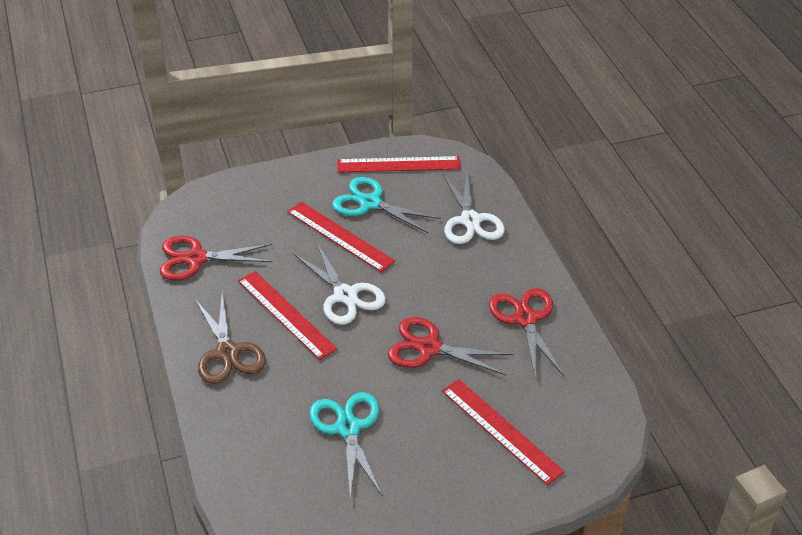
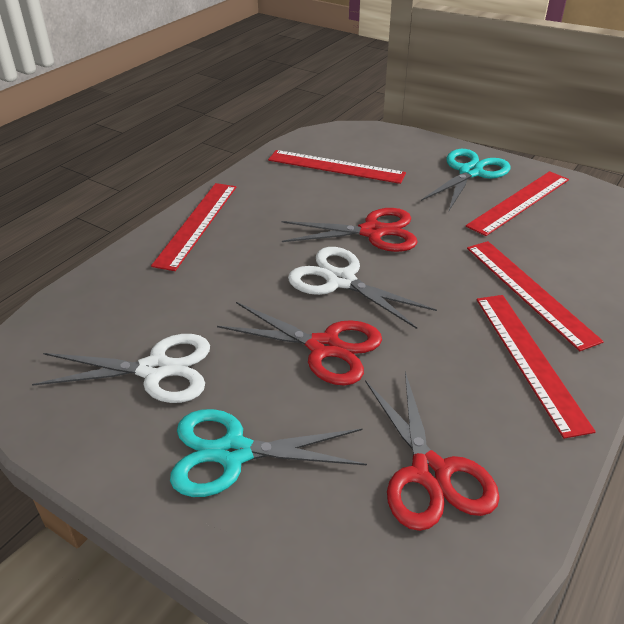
brown scissors: 1 -> 0
red ruler: 4 -> 5

